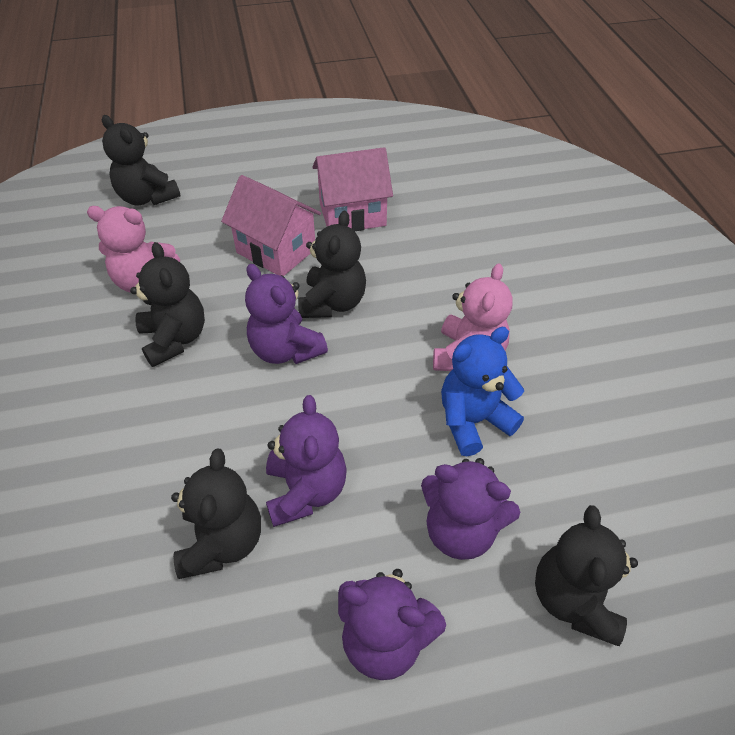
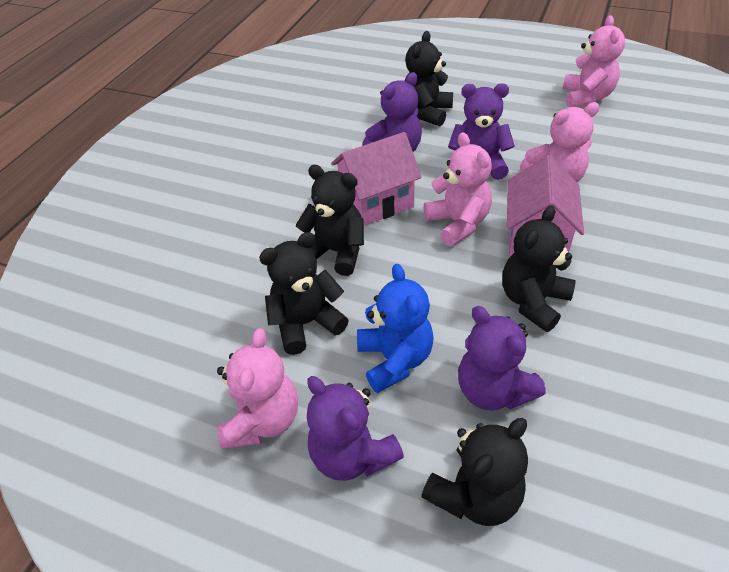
pink teddy bear: 2 -> 4

